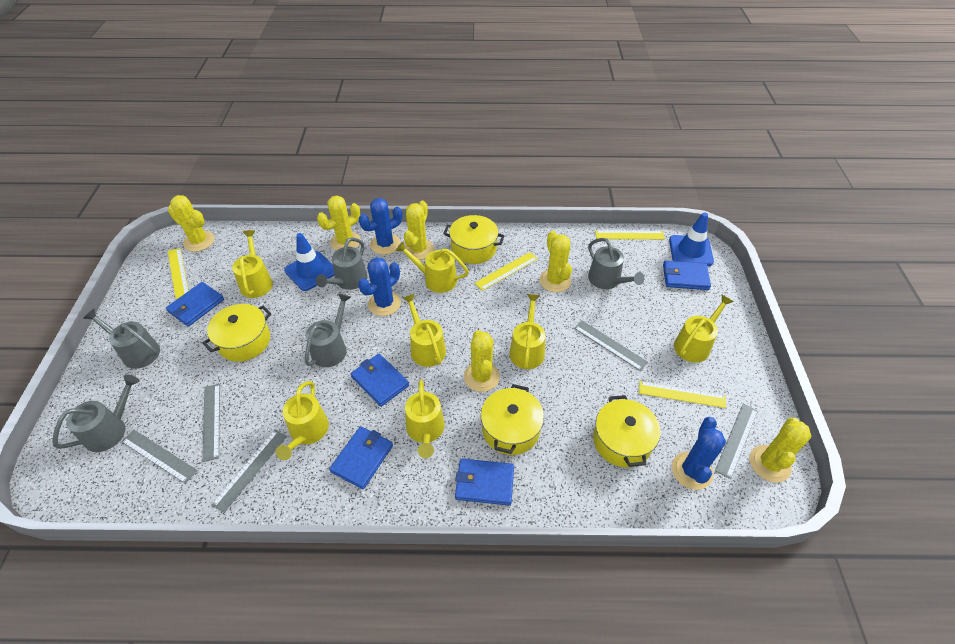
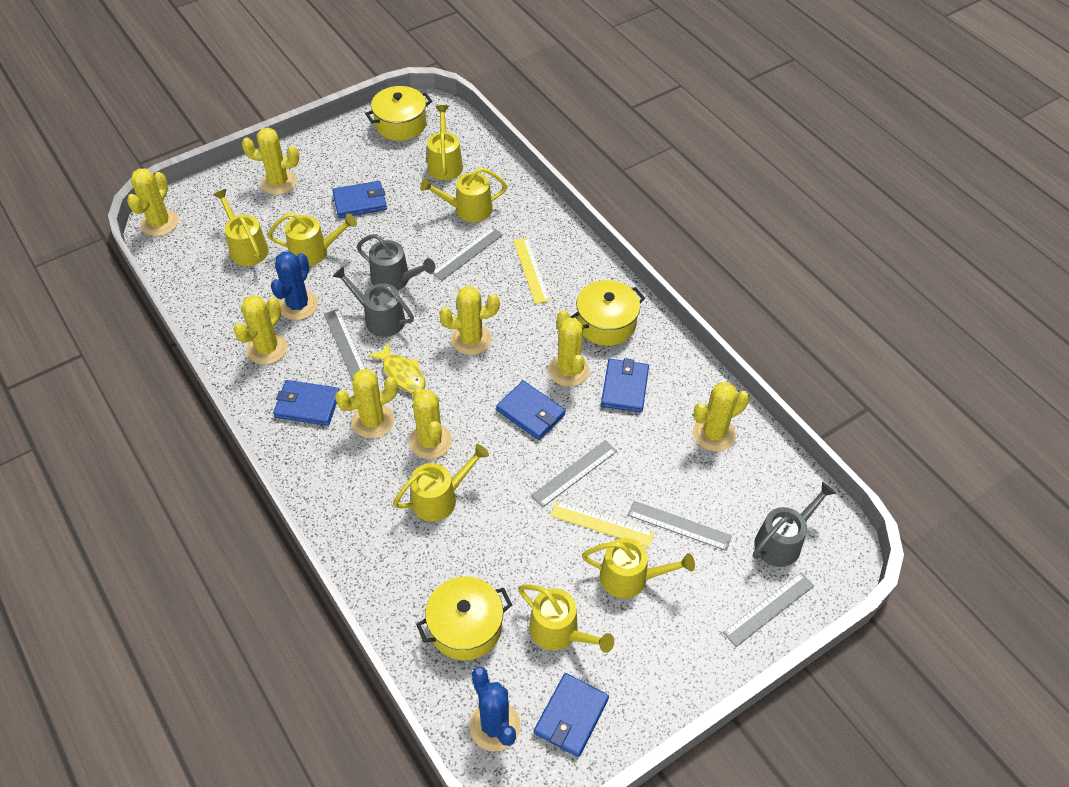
blue cactus: 3 -> 2
blue traffic cone: 2 -> 0
grey watering can: 5 -> 3
yellow cactus: 6 -> 8
yellow fish: 0 -> 1
yellow pot: 4 -> 3
yellow ruler: 4 -> 2

